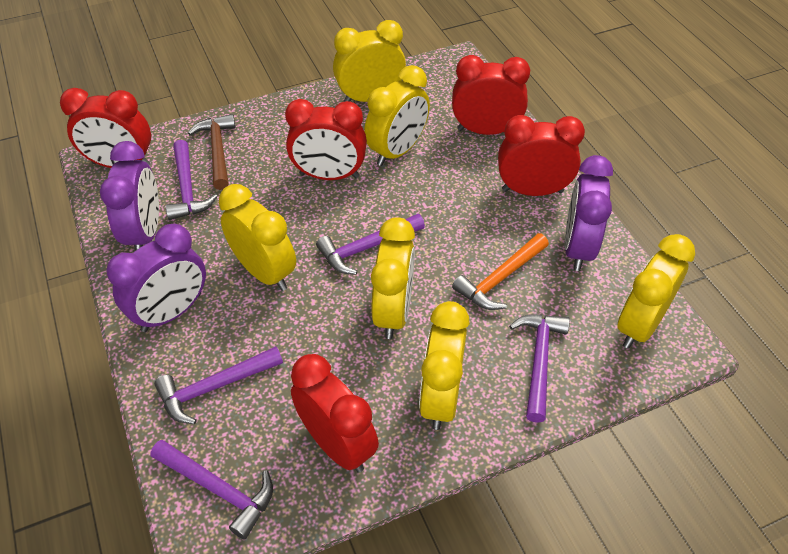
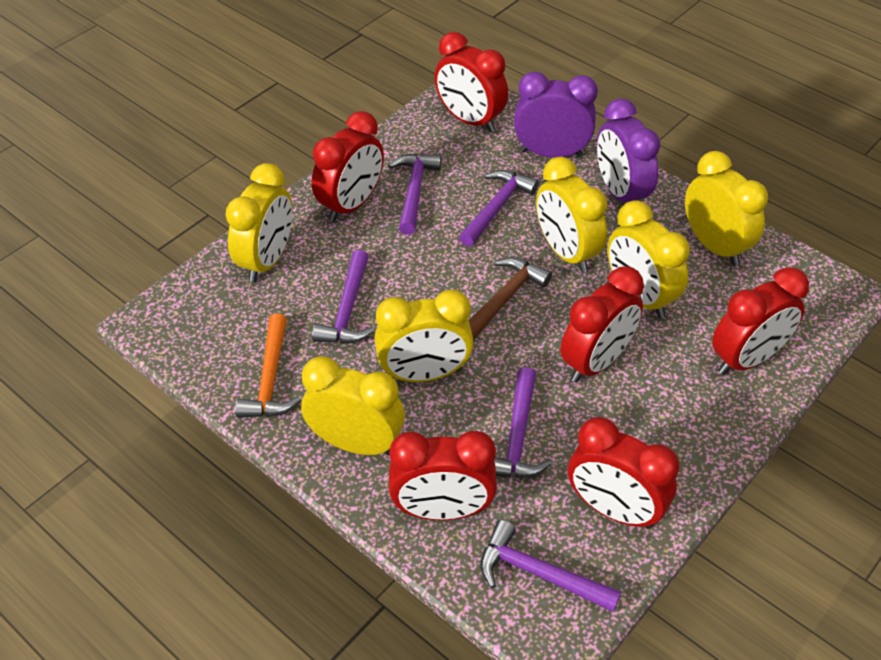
purple clock: 3 -> 2
red clock: 5 -> 6

